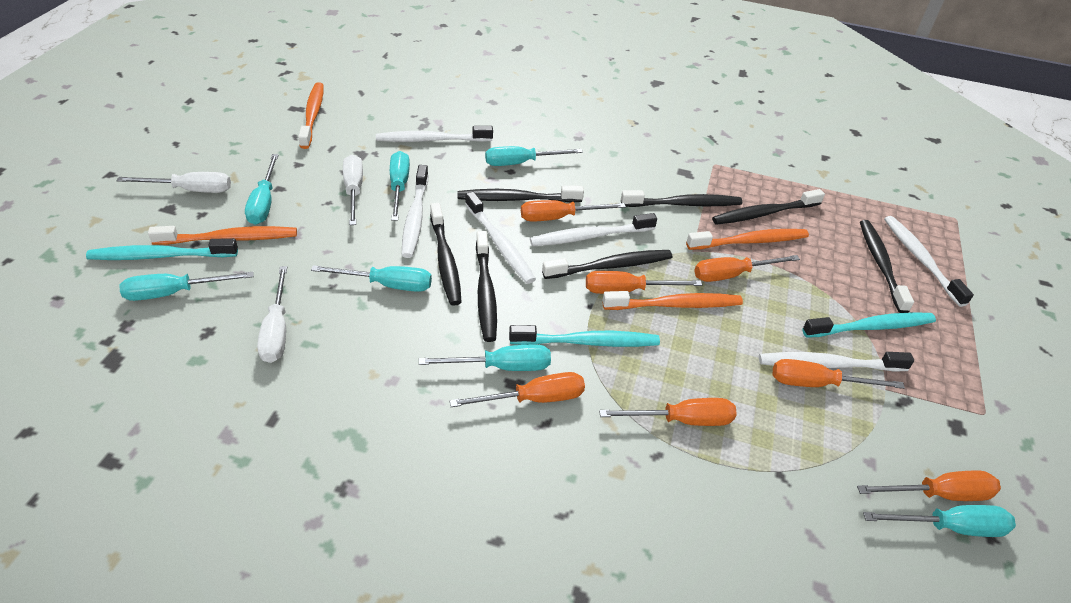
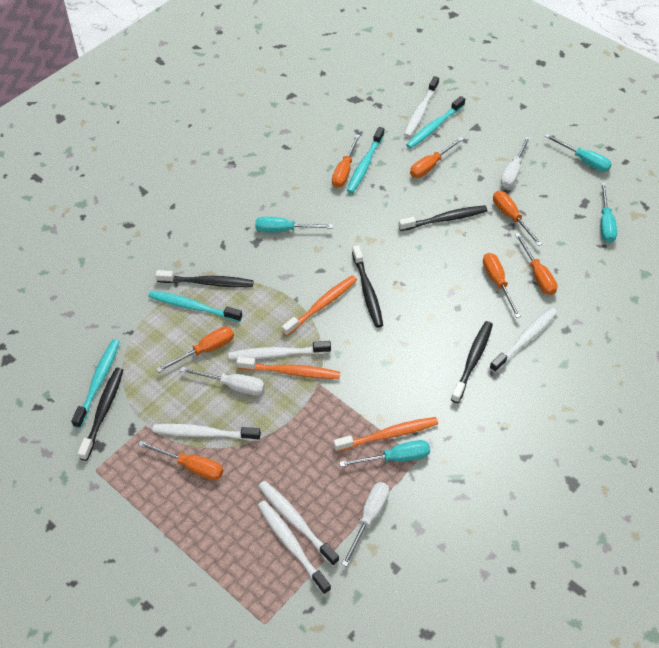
black toothbrush: 7 -> 5
orange toothbrush: 4 -> 3
turquoise screwdriver: 7 -> 4
turquoise toothbrush: 3 -> 4

